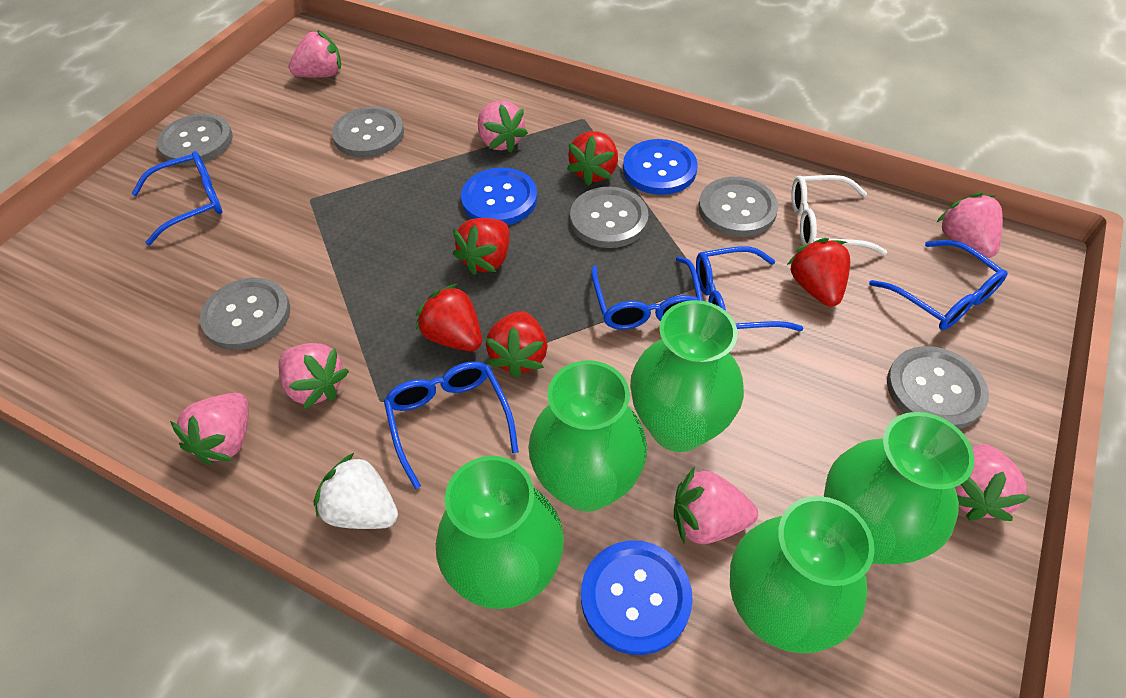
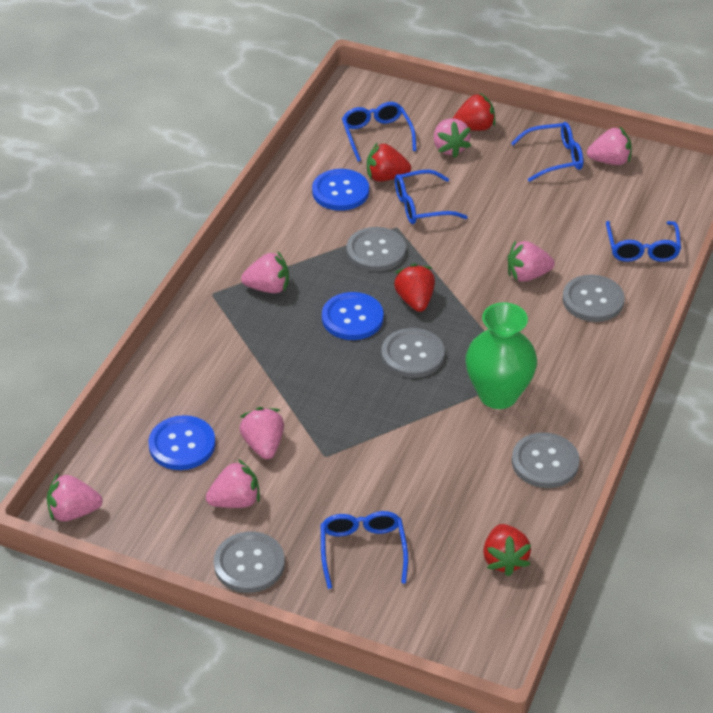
green vase: 5 -> 1
grey button: 6 -> 5
red strawberry: 5 -> 4
white glasses: 1 -> 0
white strawberry: 1 -> 0

